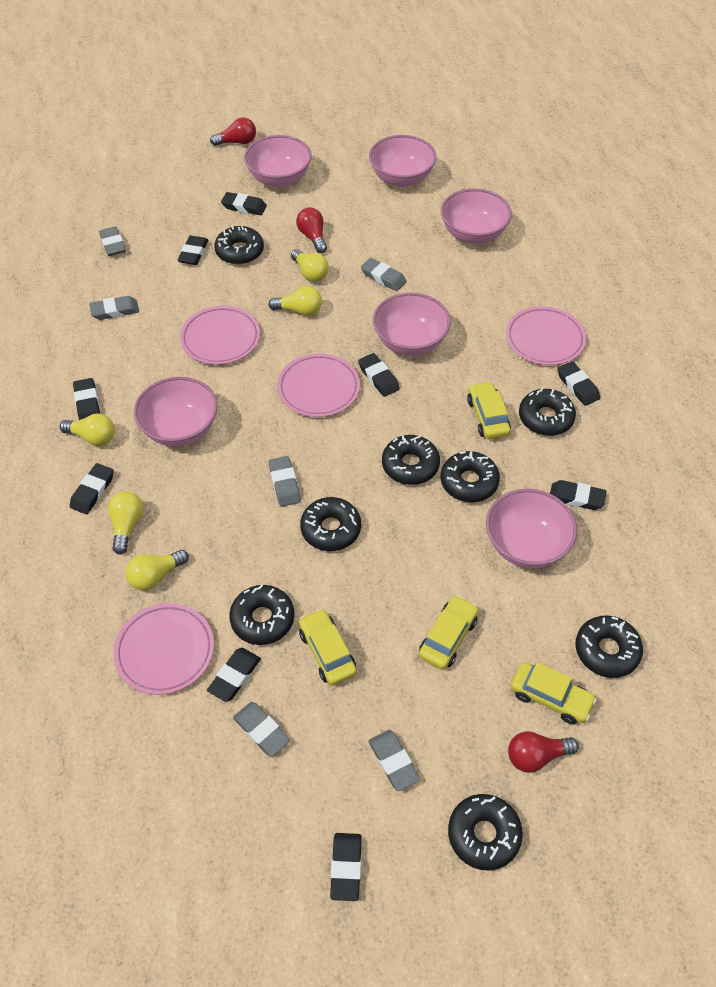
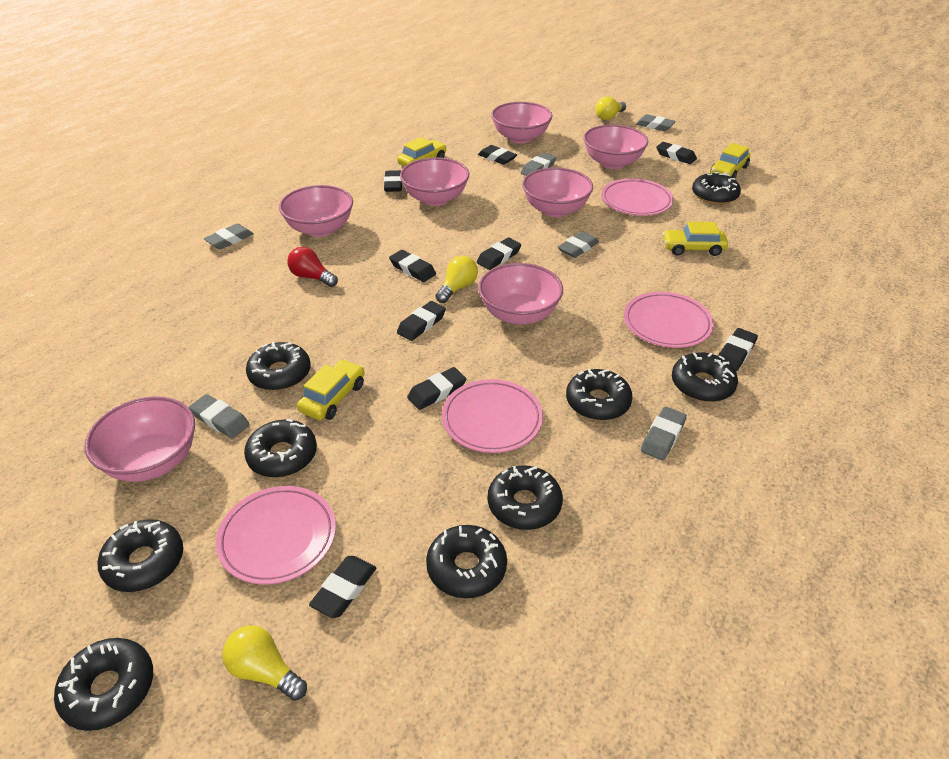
black donut: 8 -> 9
pink bowl: 6 -> 7
red light bulb: 3 -> 1
yellow light bulb: 5 -> 3

